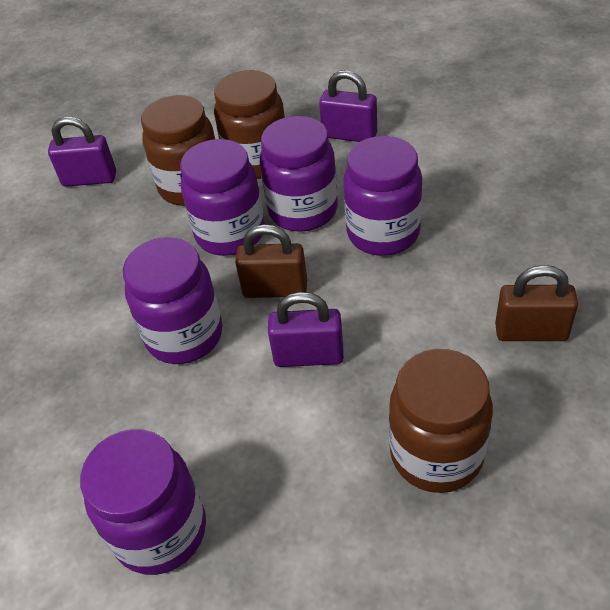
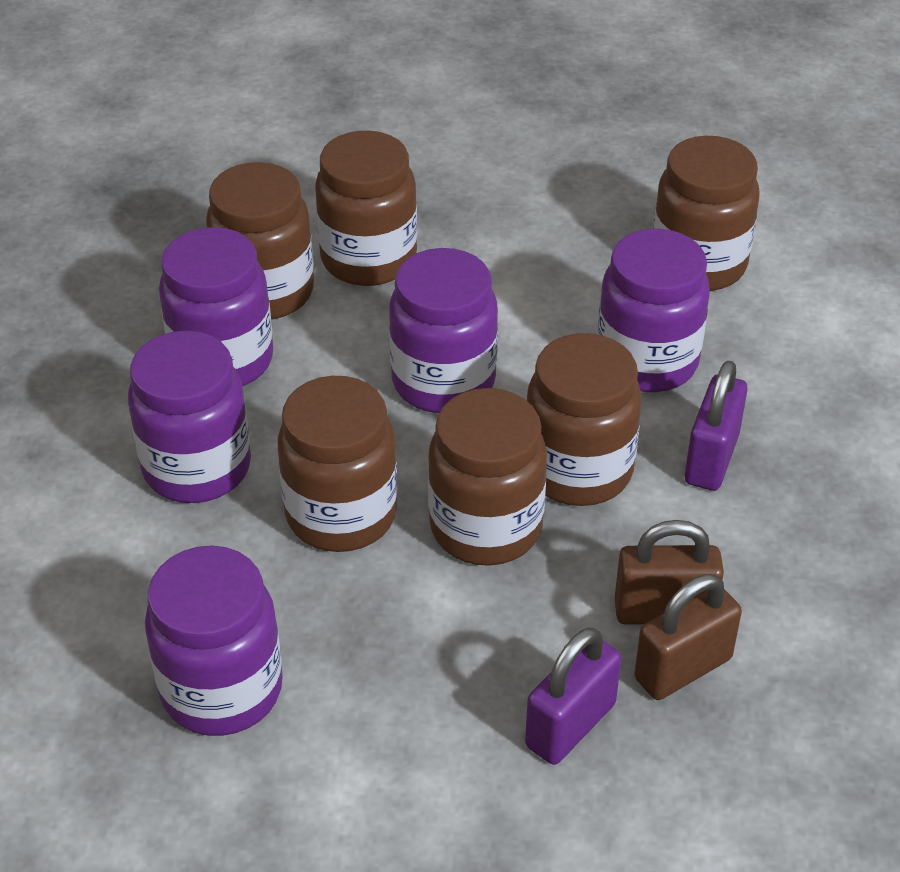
brown jar: 3 -> 6
purple padlock: 3 -> 2

